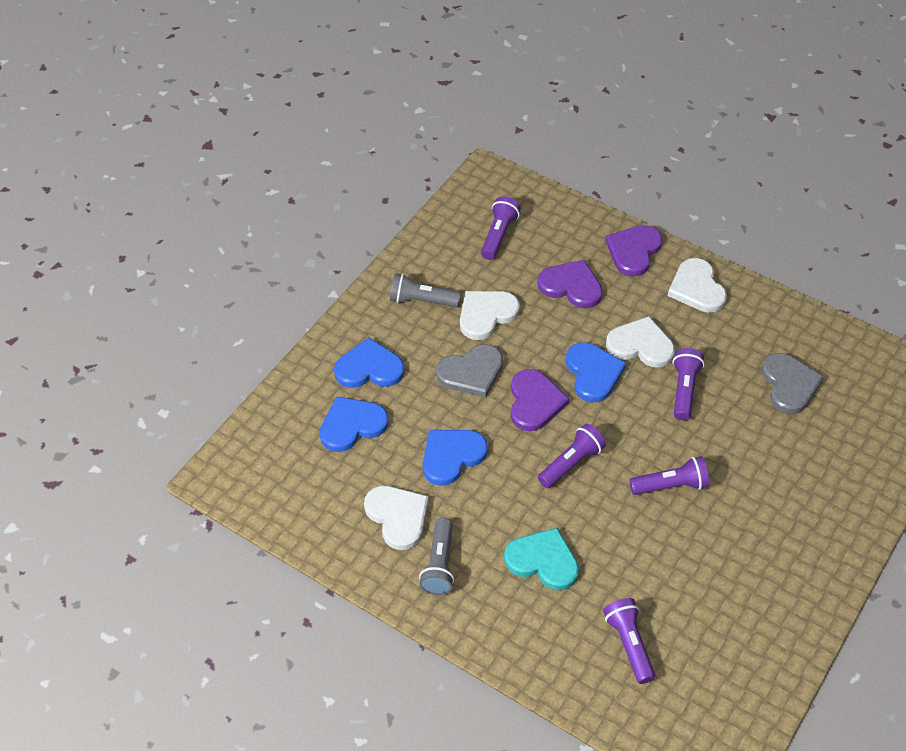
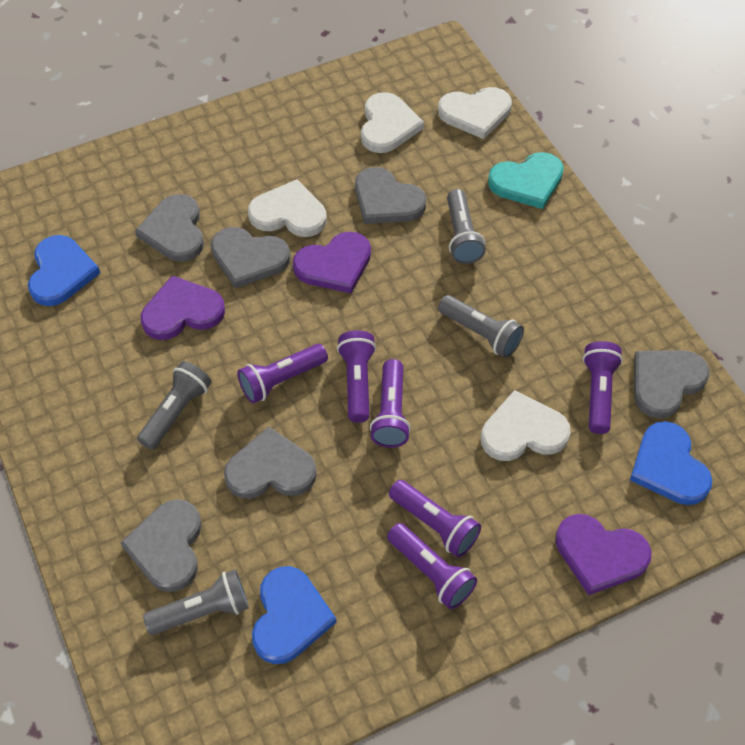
blue heart: 4 -> 3
grey flashlight: 2 -> 4
grey heart: 2 -> 6
purple flashlight: 5 -> 6

